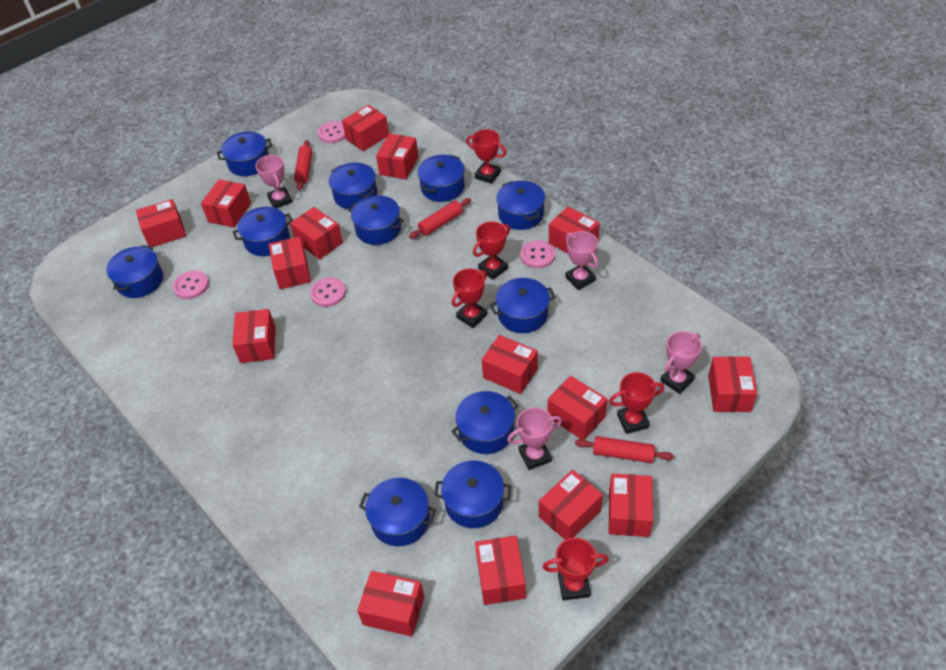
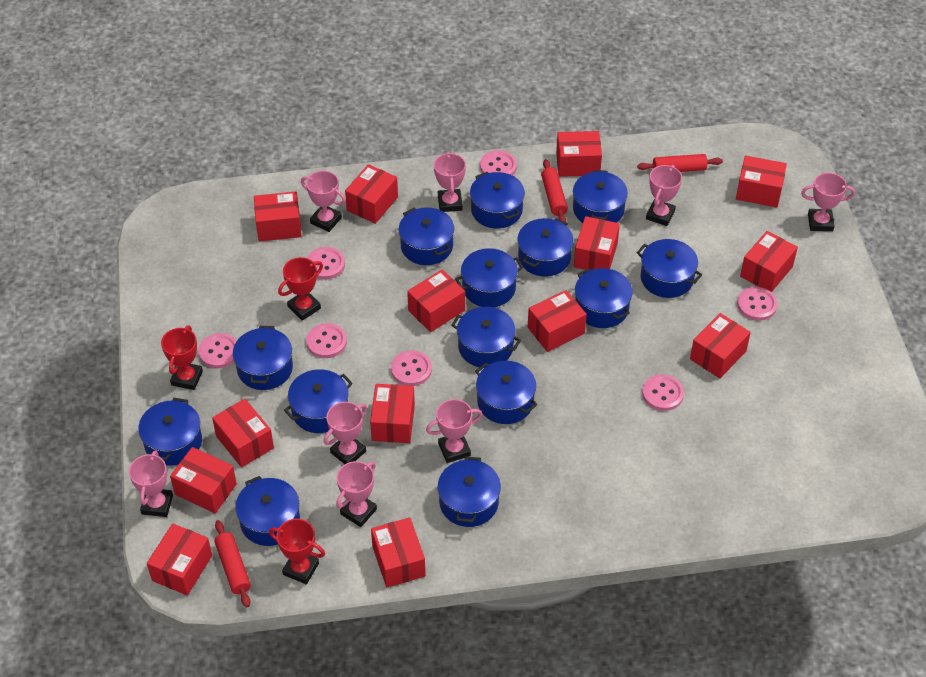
blue pot: 11 -> 14
pink button: 4 -> 7
pink trophy: 4 -> 8
red box: 15 -> 14
red trophy: 5 -> 3

